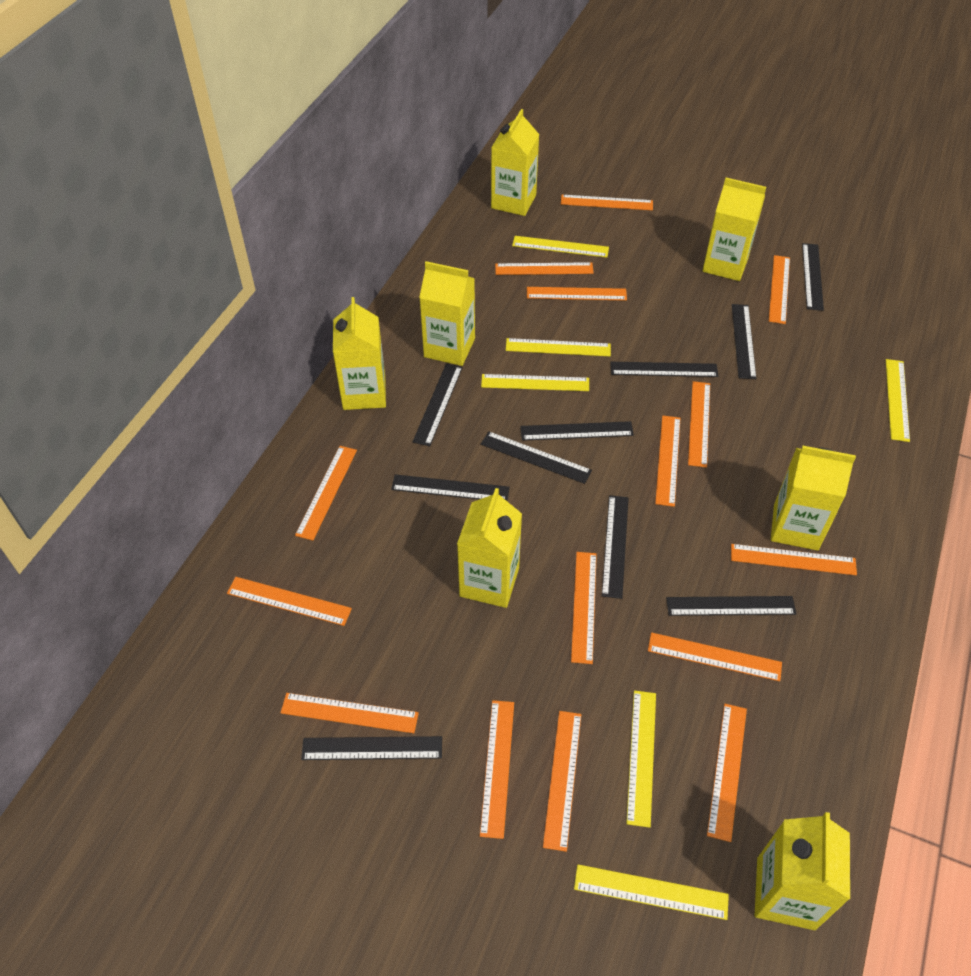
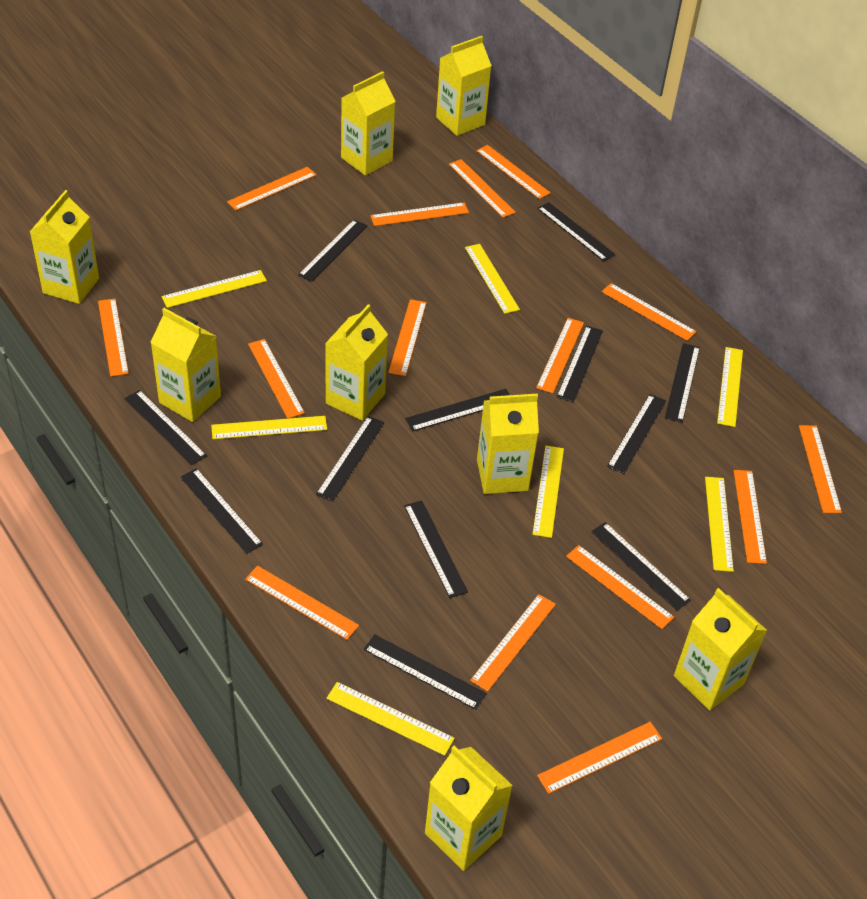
black ruler: 10 -> 12
yellow carton: 7 -> 8
yellow ruler: 6 -> 7

